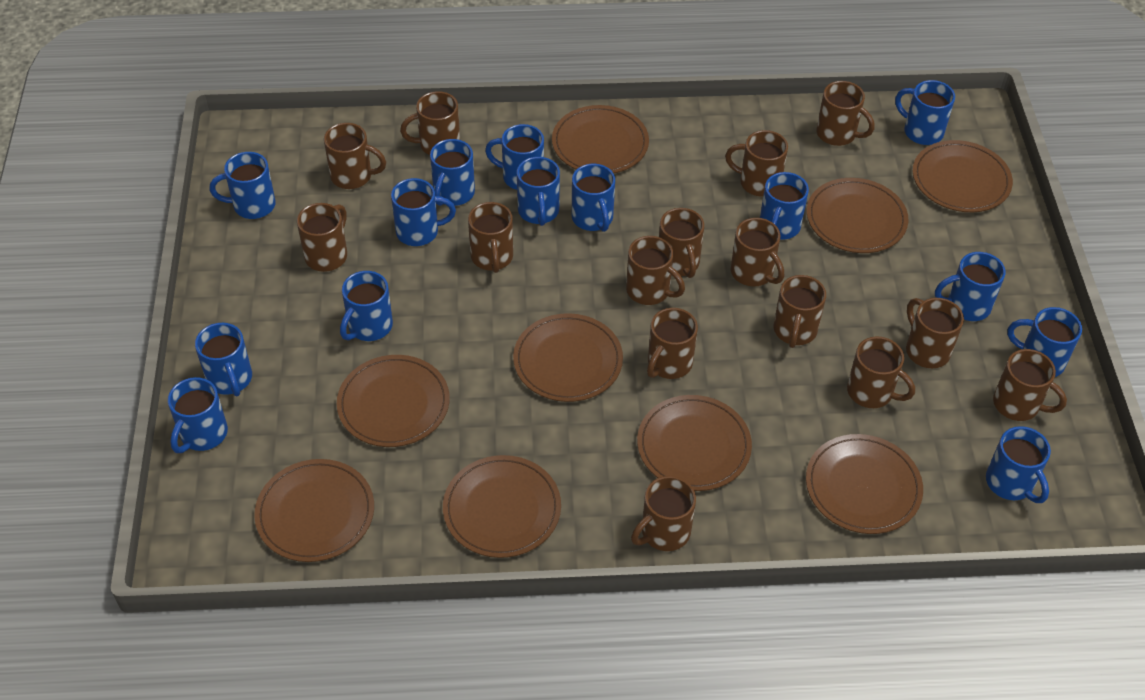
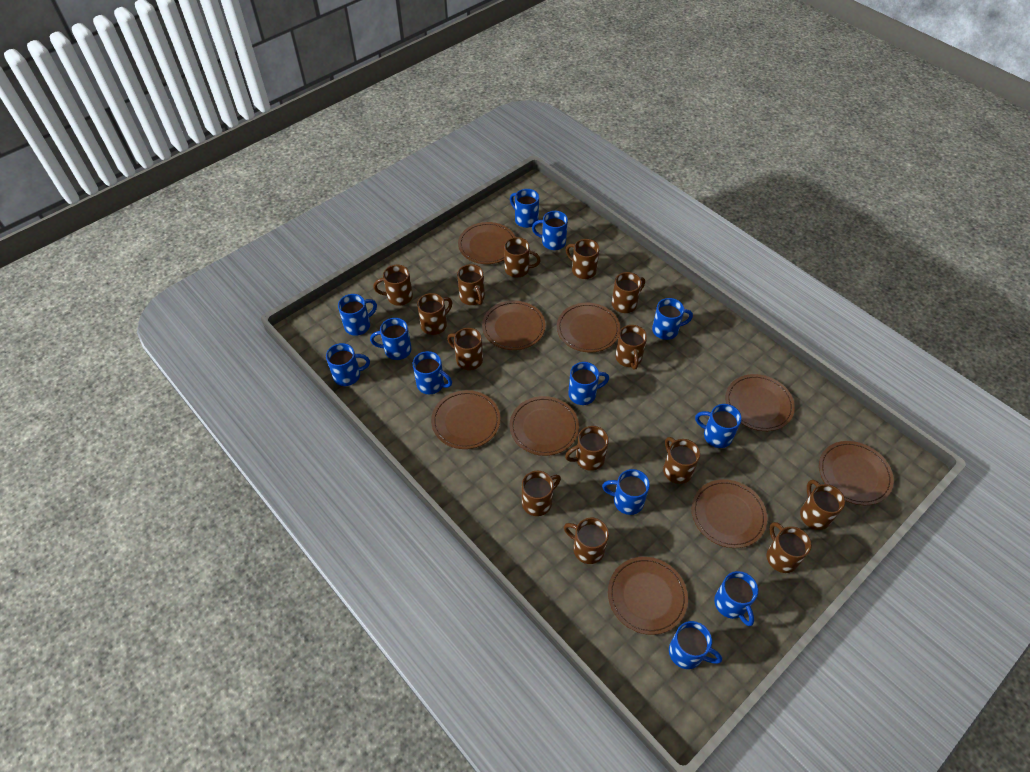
blue mug: 14 -> 12
brown mug: 15 -> 14

